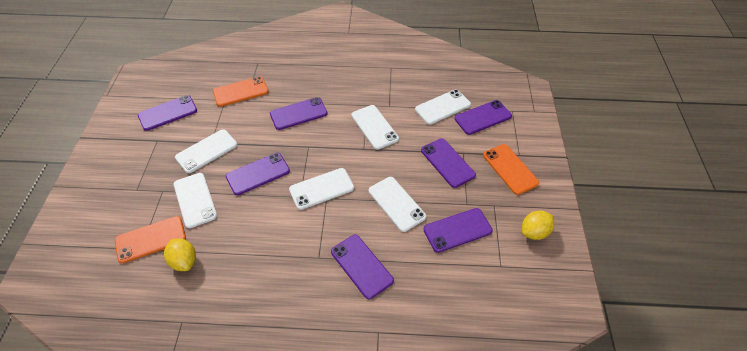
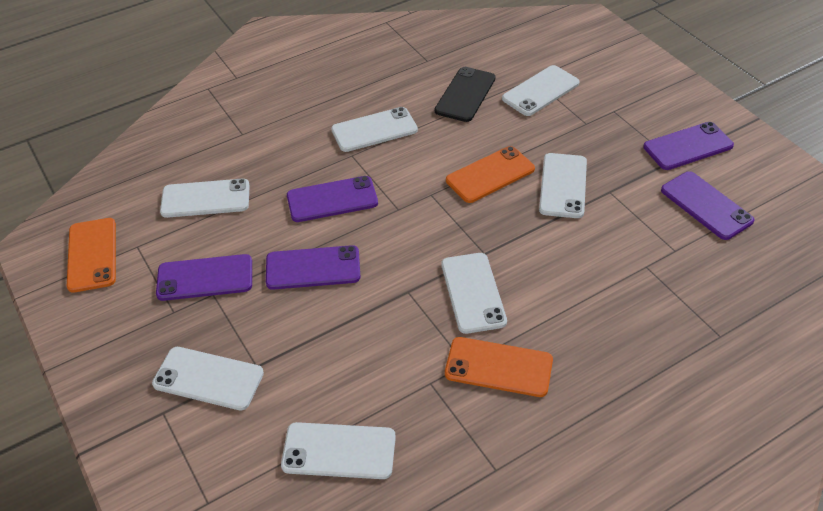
black phone: 0 -> 1
purple phone: 7 -> 5
white phone: 6 -> 7
yellow lemon: 2 -> 0

